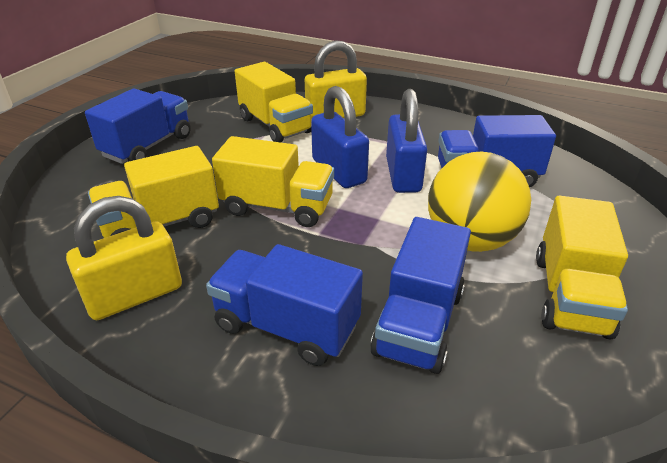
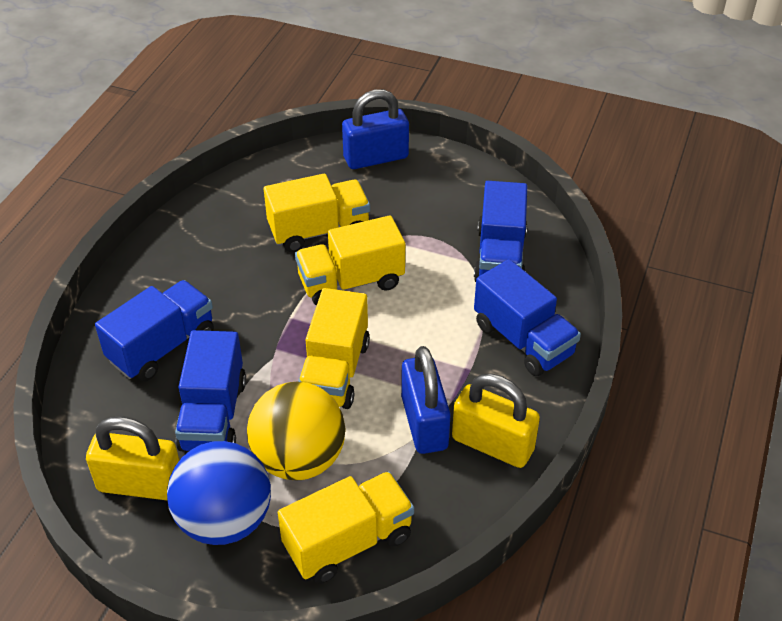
blue ball: 0 -> 1

